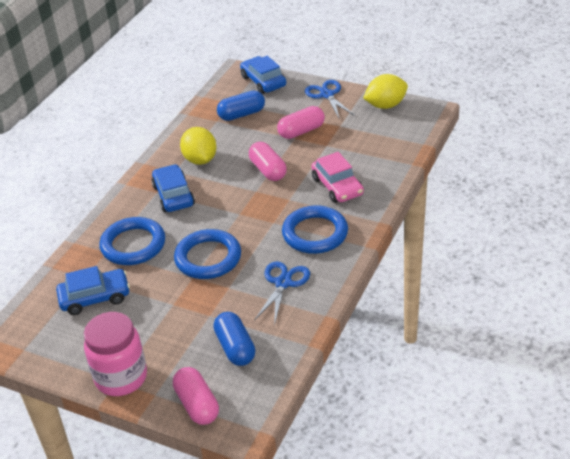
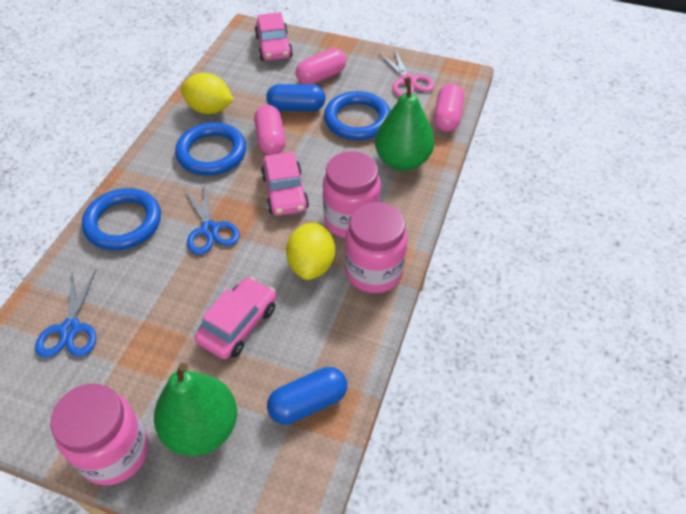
blue car: 3 -> 0
green pear: 0 -> 2
pink car: 1 -> 3
pink jar: 1 -> 3
pink scissors: 0 -> 1

